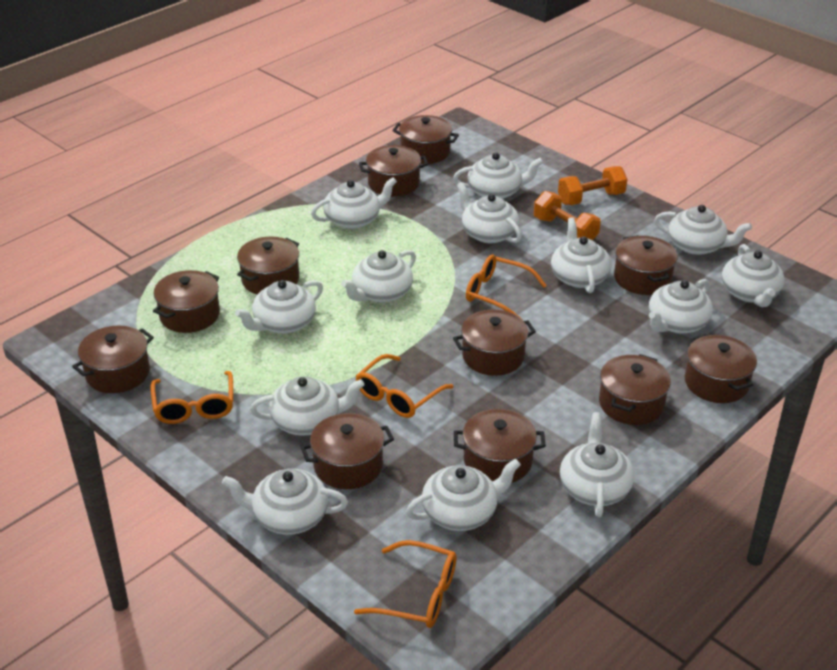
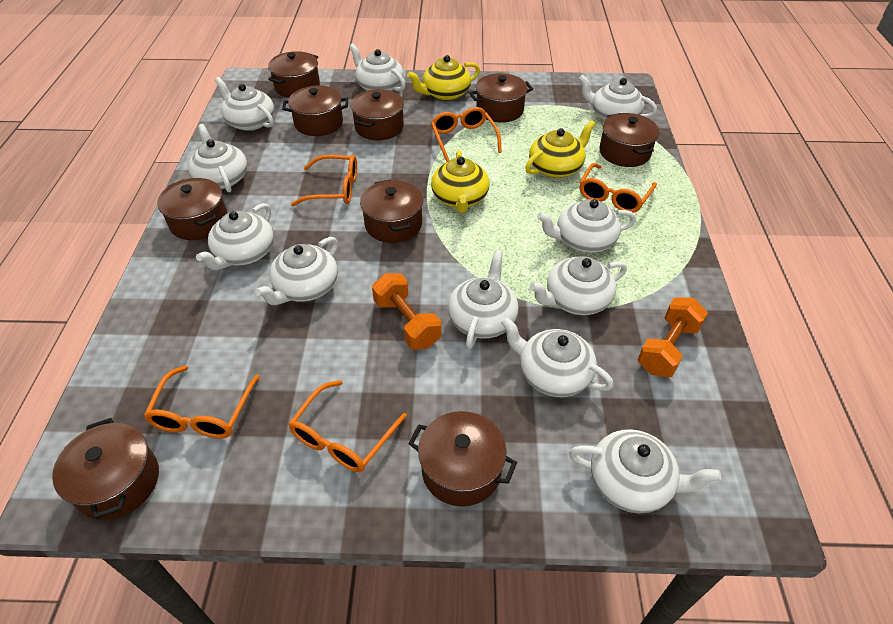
brown pot: 11 -> 9
orange glasses: 4 -> 5
white teapot: 13 -> 11
yellow teapot: 0 -> 3

